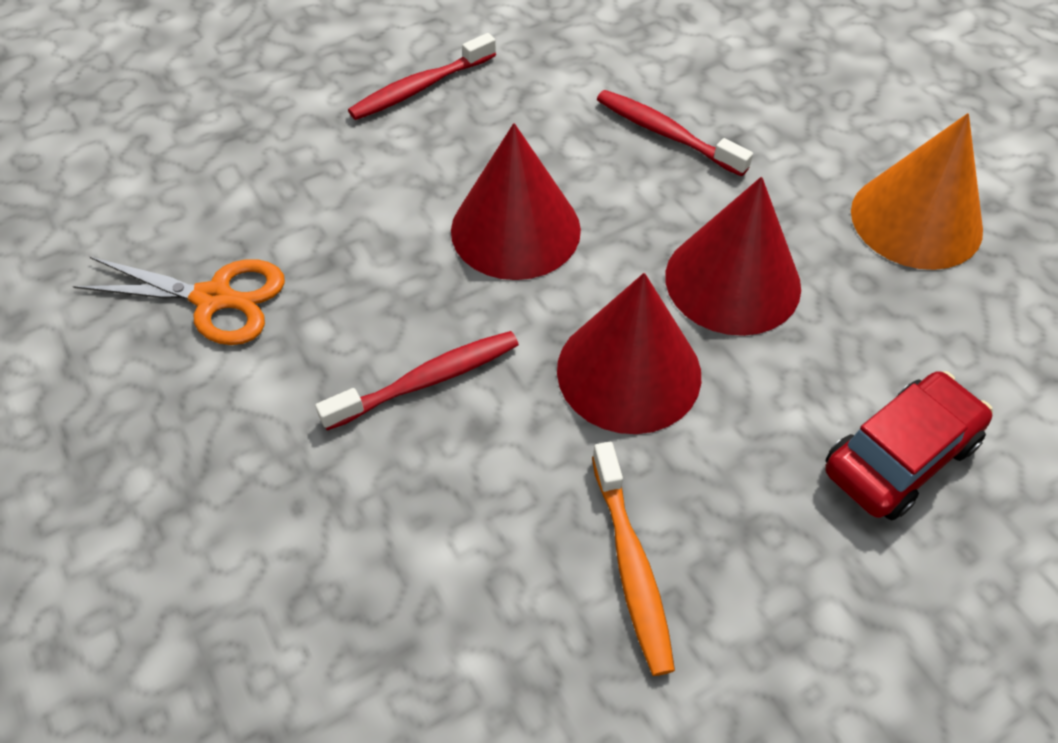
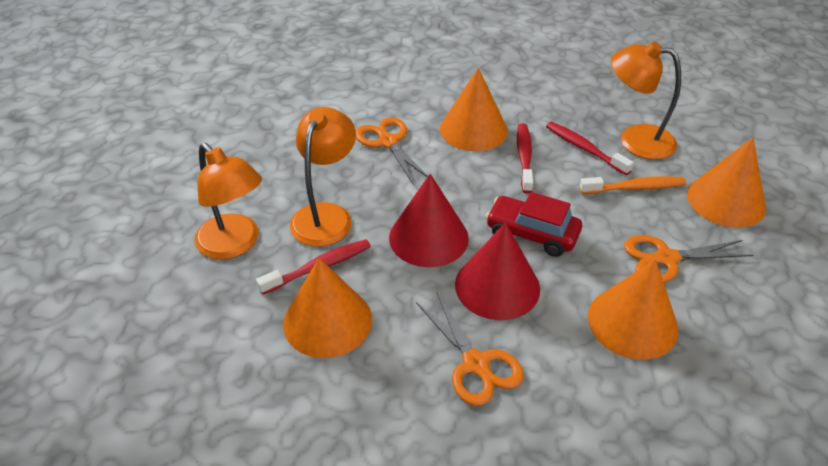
orange cone: 1 -> 4
orange lamp: 0 -> 3
orange scissors: 1 -> 3
red cone: 3 -> 2

